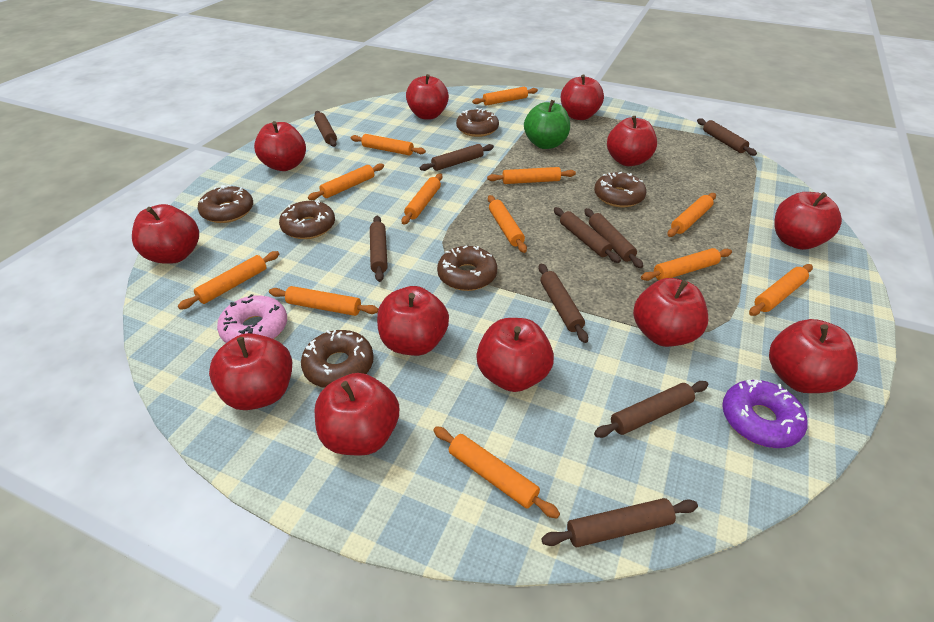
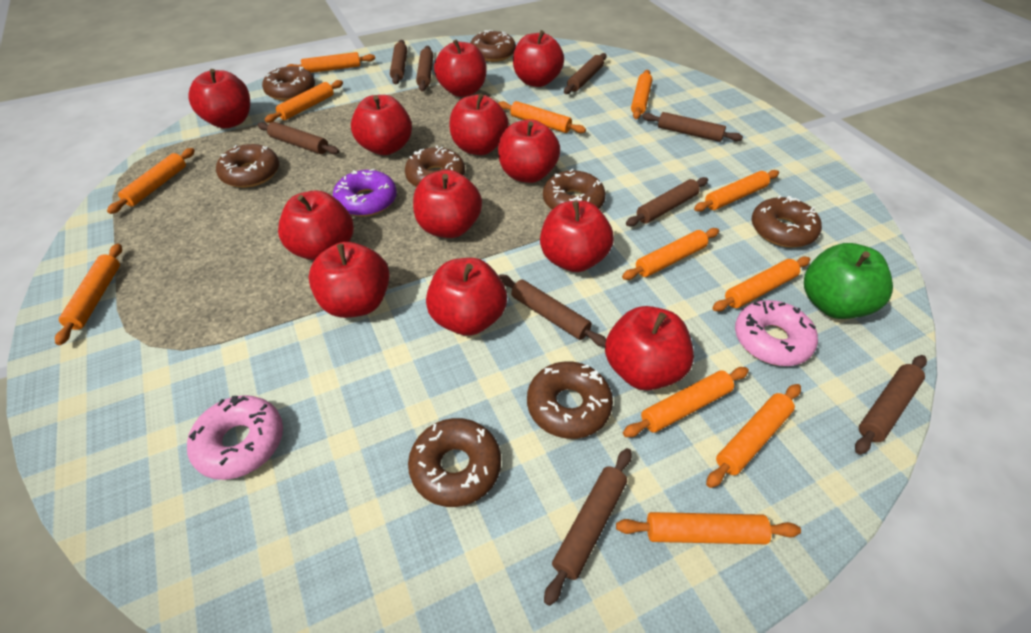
brown donut: 6 -> 8
pink donut: 1 -> 2

